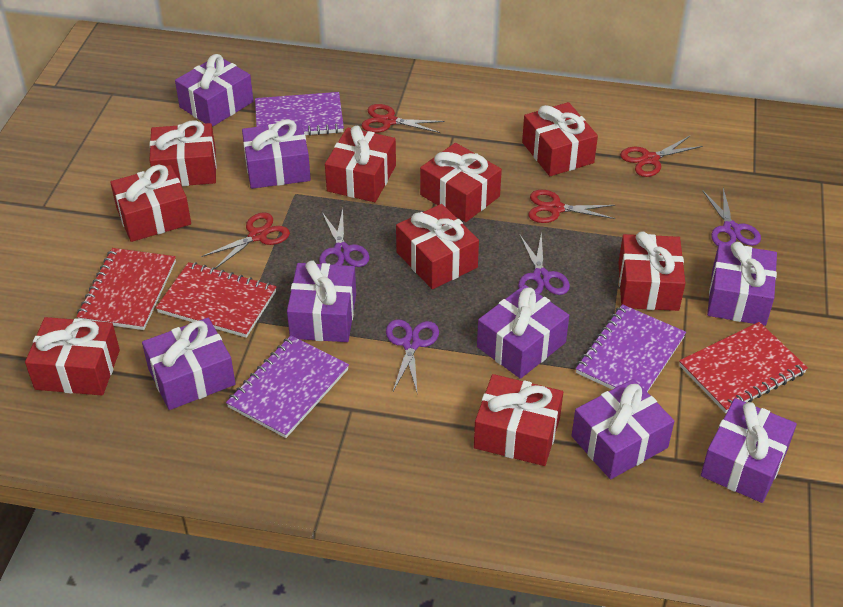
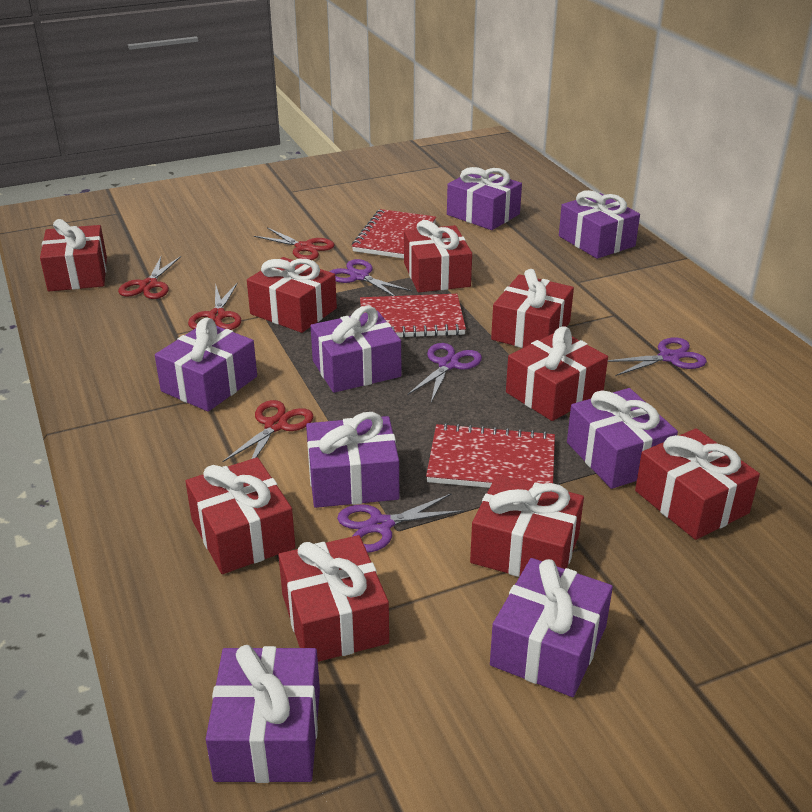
purple notebook: 3 -> 0

